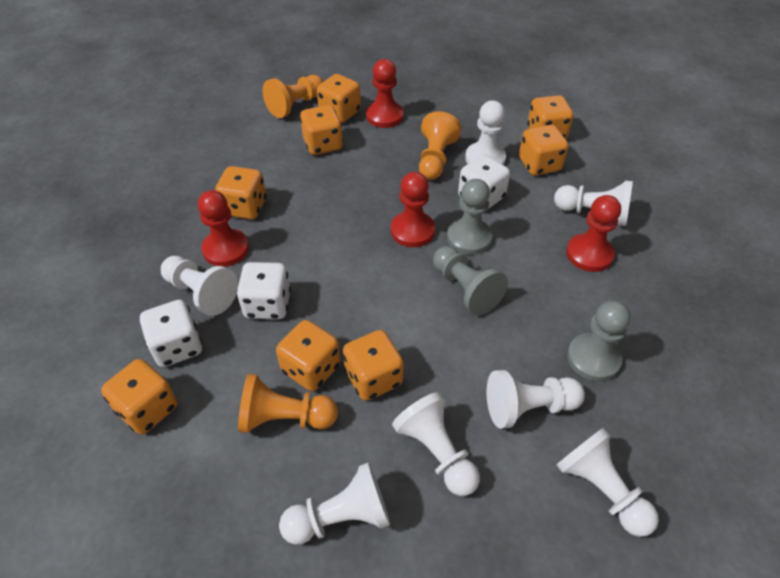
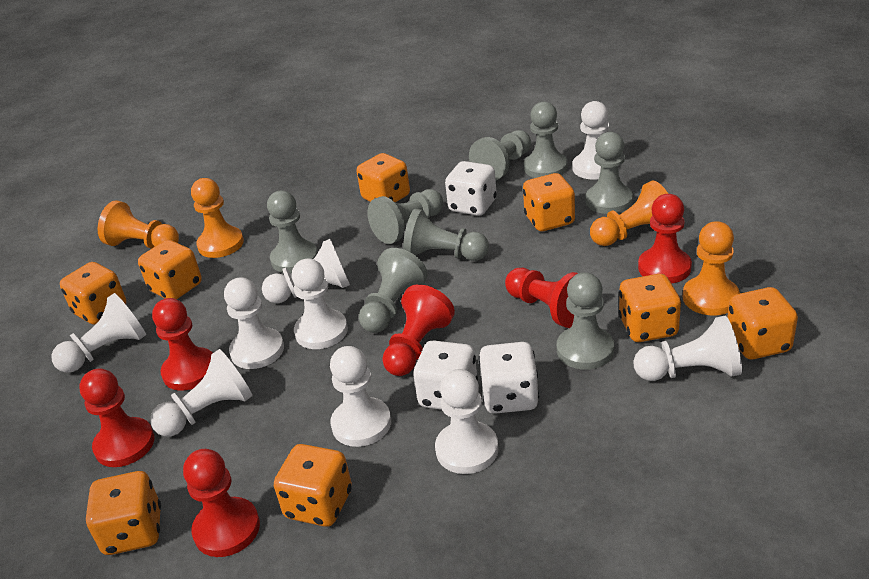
grey pawn: 3 -> 8
orange pawn: 3 -> 4
red pawn: 4 -> 6
white pawn: 7 -> 9

